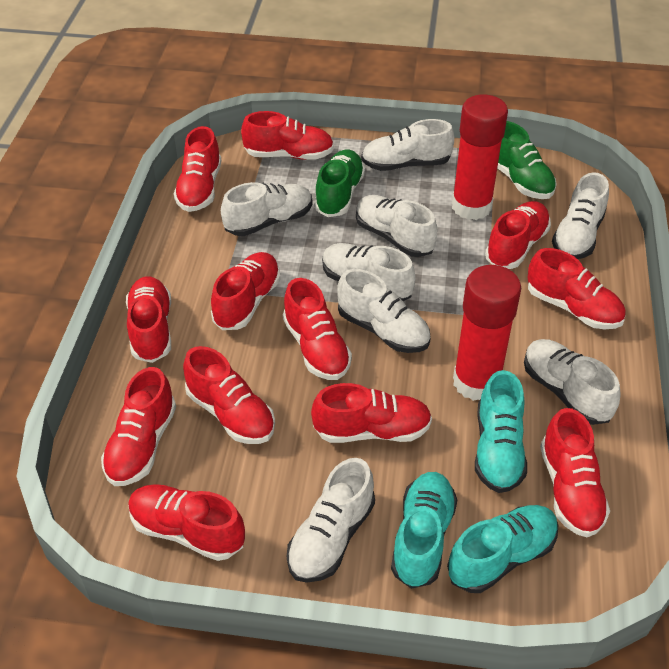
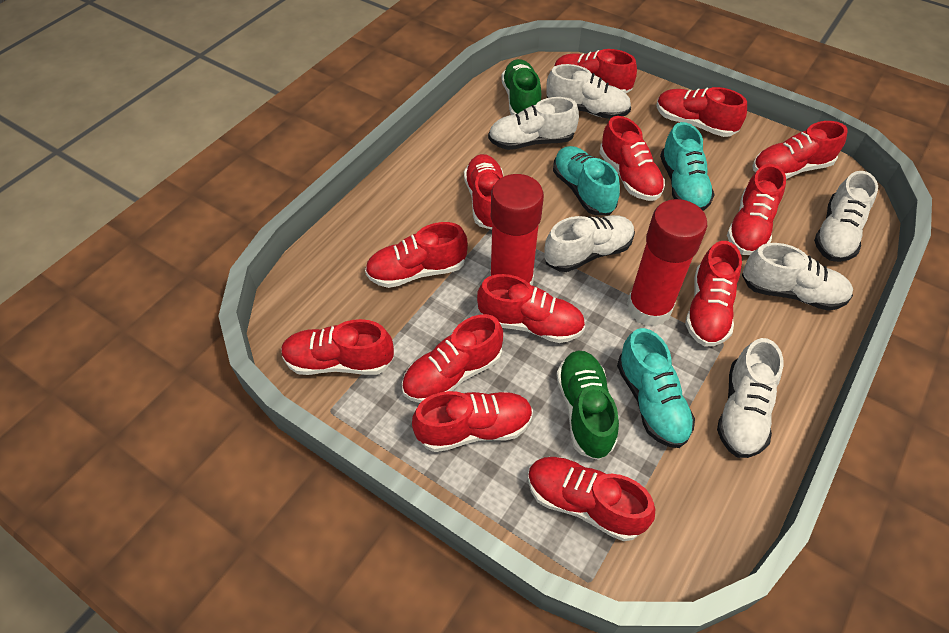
red shoe: 12 -> 13
white shoe: 8 -> 6

